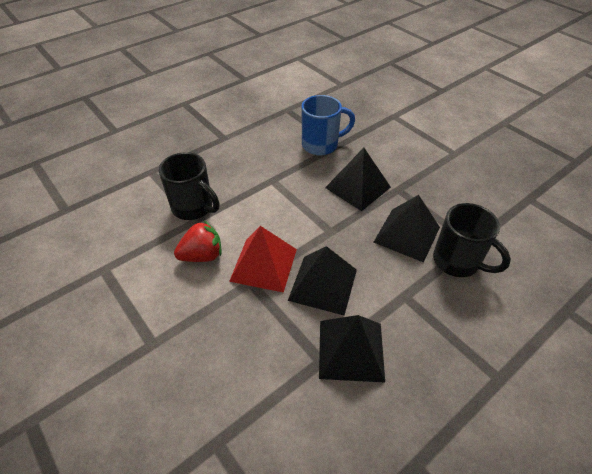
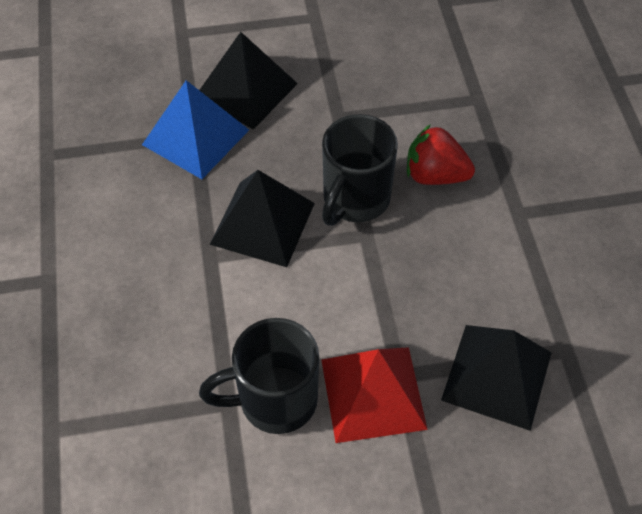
black pyramid: 4 -> 3
blue mug: 1 -> 0
blue pyramid: 0 -> 1

